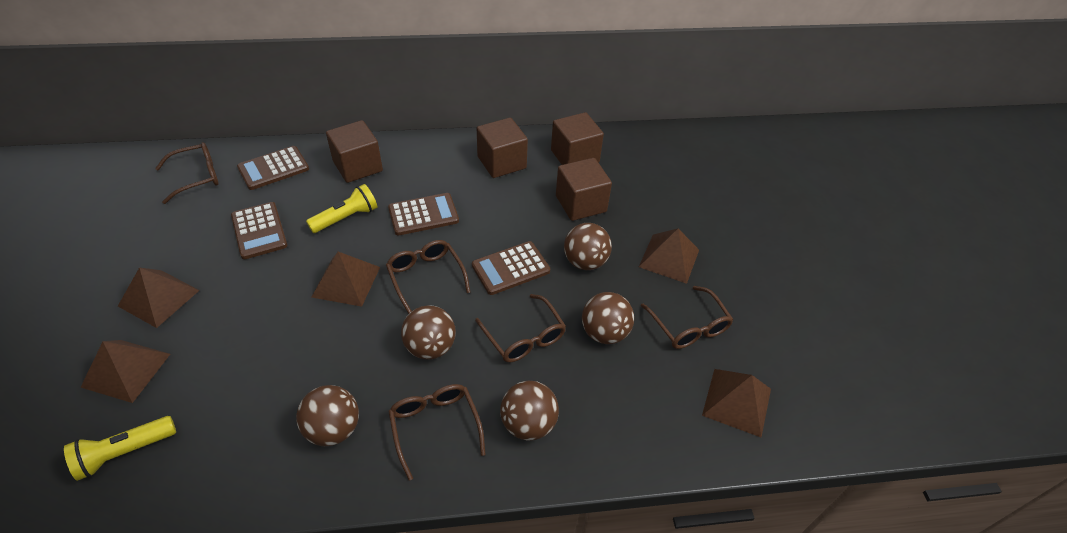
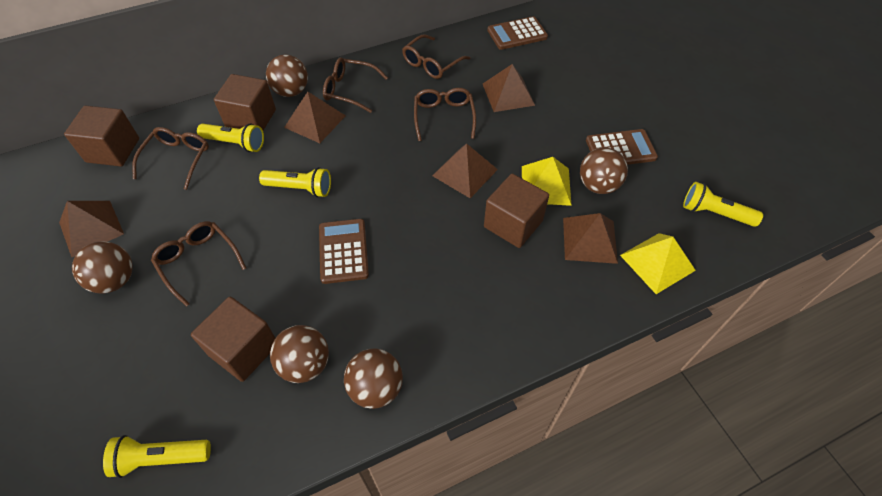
brown calculator: 4 -> 3
yellow flashlight: 2 -> 4
yellow pyramid: 0 -> 2

